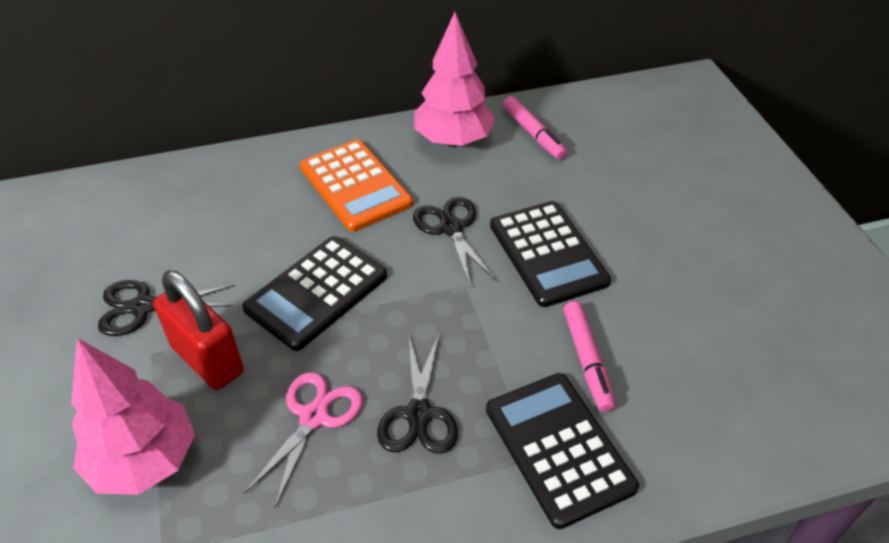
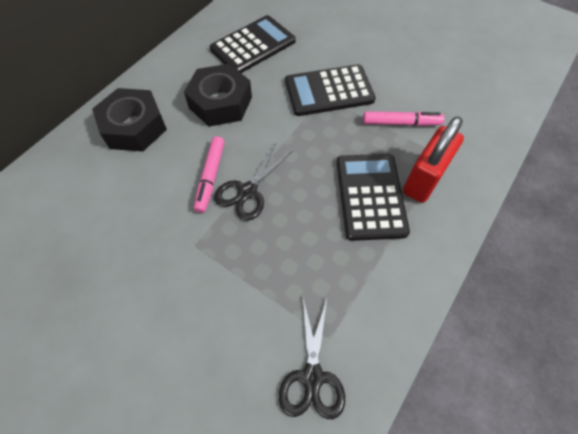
black nut: 0 -> 2
black scissors: 3 -> 2
orange calculator: 1 -> 0
pink scissors: 1 -> 0
pink tree: 2 -> 0

